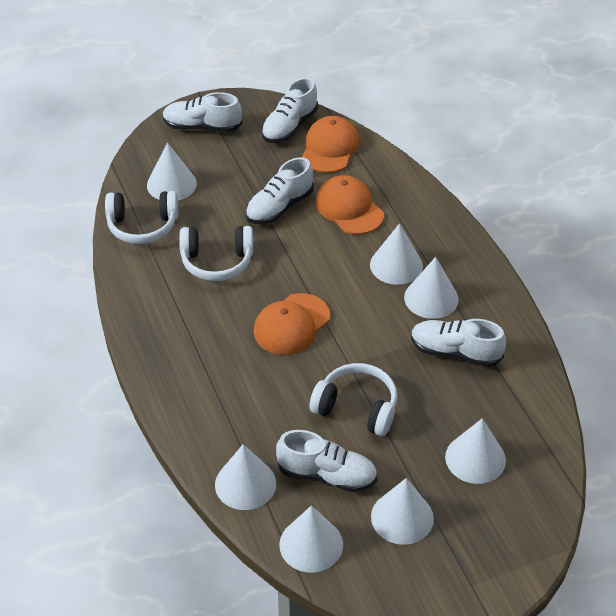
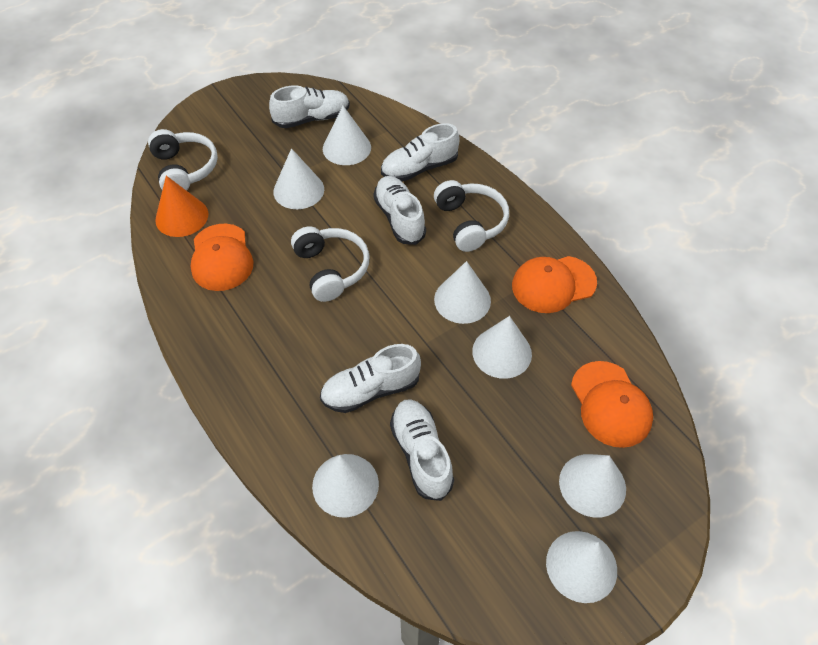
orange cone: 0 -> 1

